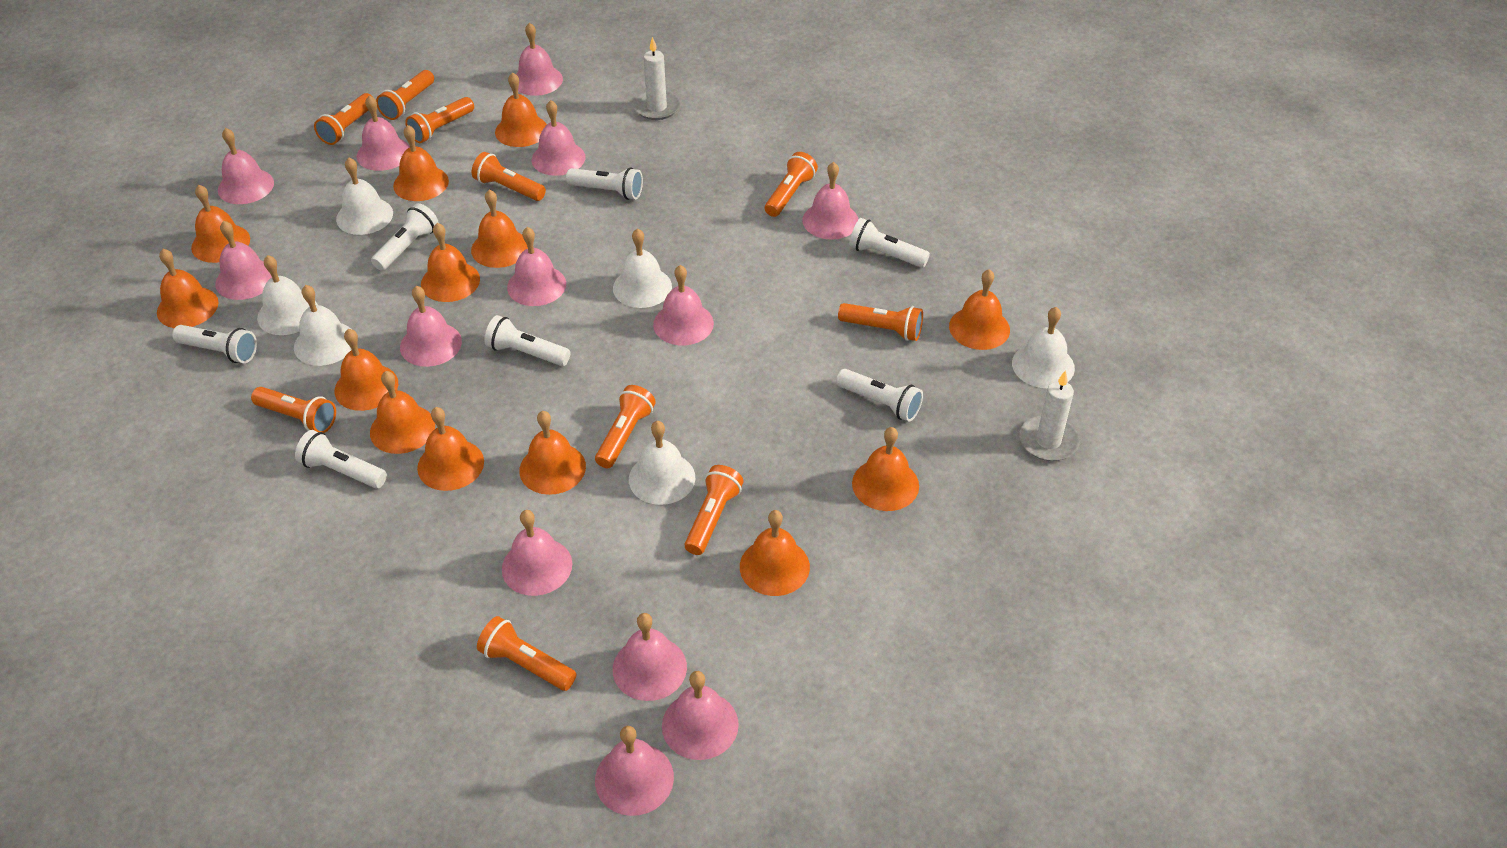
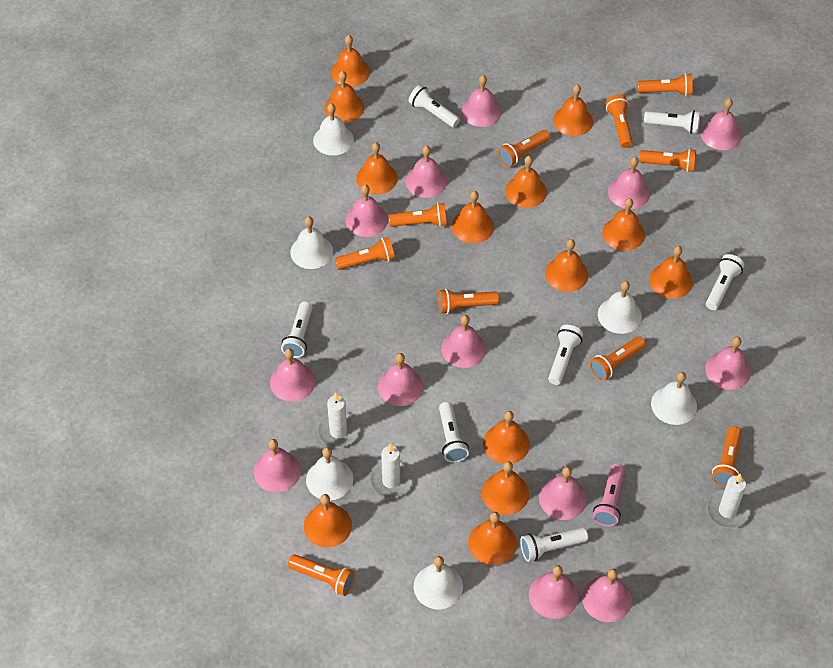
pink flashlight: 0 -> 1
white candle: 2 -> 3

